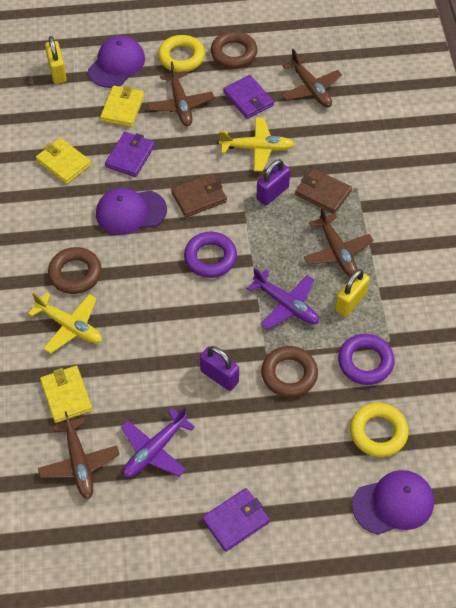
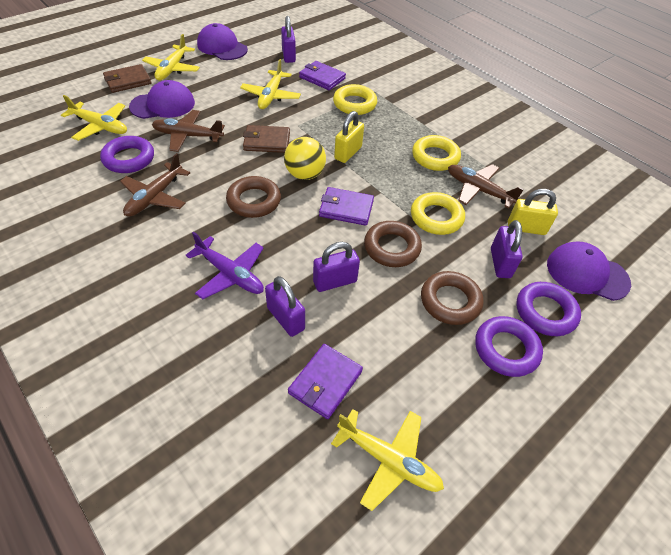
brown plane: 4 -> 3
purple padlock: 2 -> 4
purple plane: 2 -> 1
purple ring: 2 -> 3
yellow ball: 0 -> 1
yellow plane: 2 -> 4
yellow ring: 2 -> 3
yellow wallet: 3 -> 0

